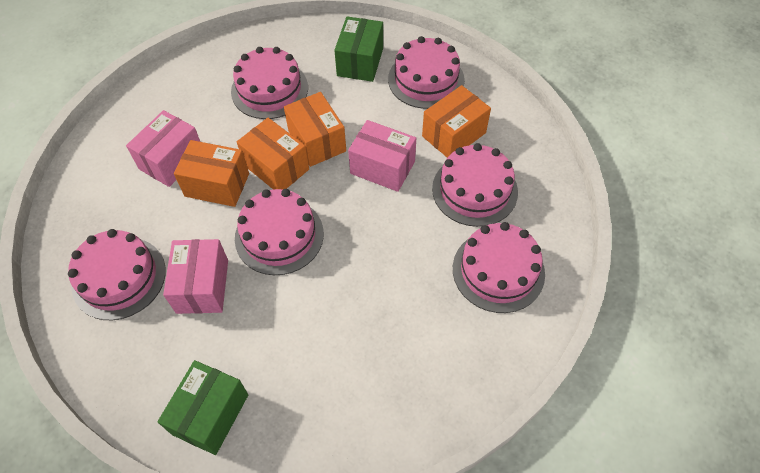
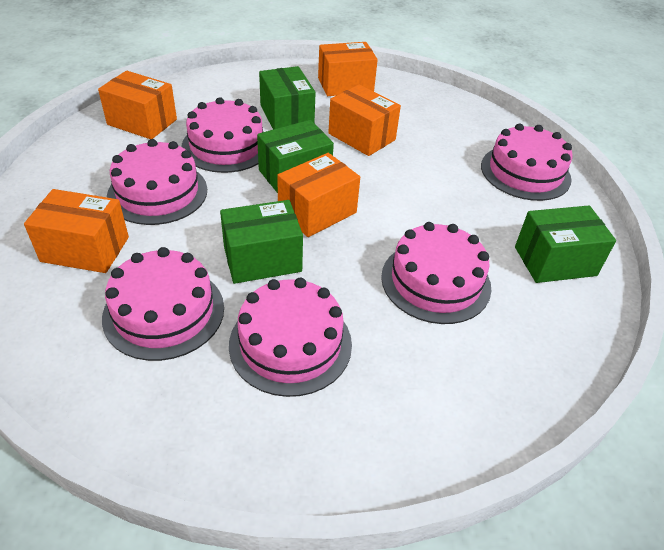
green box: 2 -> 4
orange box: 4 -> 5
pink box: 3 -> 0

